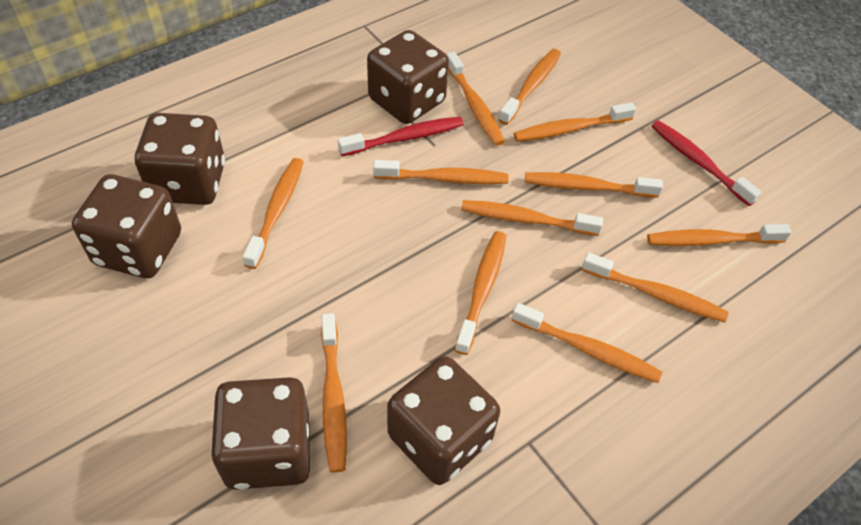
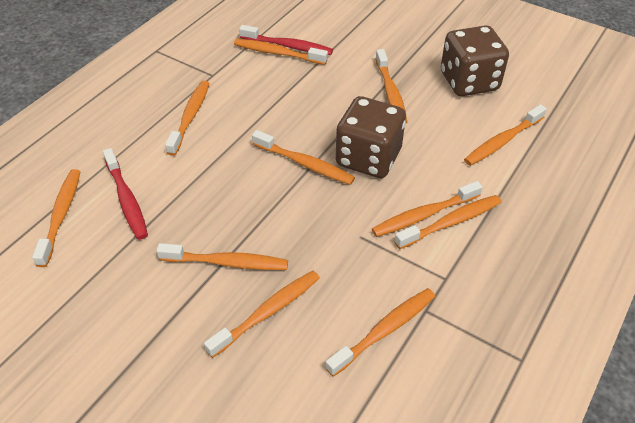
brown dice: 5 -> 2
orange toothbrush: 12 -> 11

